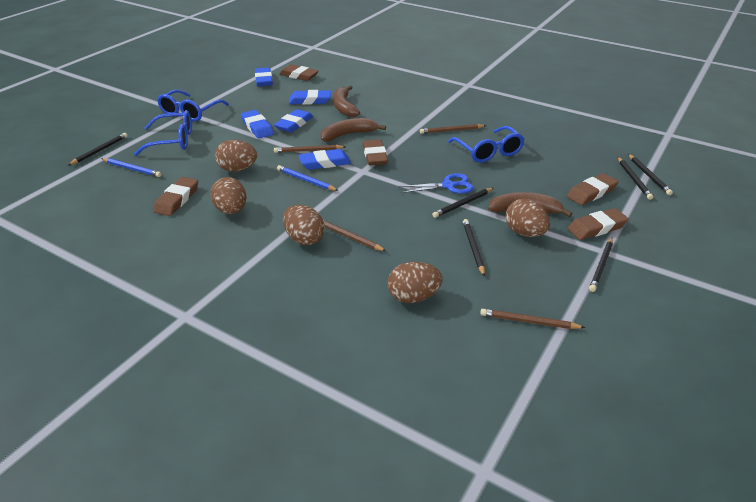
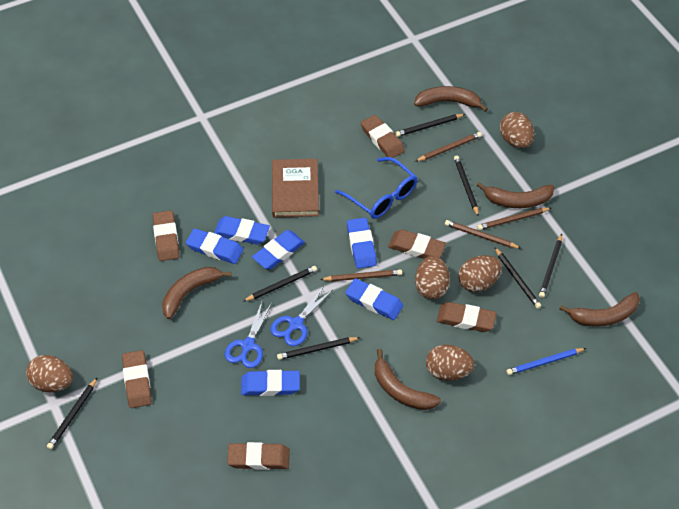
black pencil: 6 -> 7
blue eraser: 5 -> 6
blue glasses: 3 -> 1
blue pencil: 2 -> 1
blue scissors: 1 -> 2
brown banana: 3 -> 5
brown book: 0 -> 1
brown eraser: 5 -> 6

